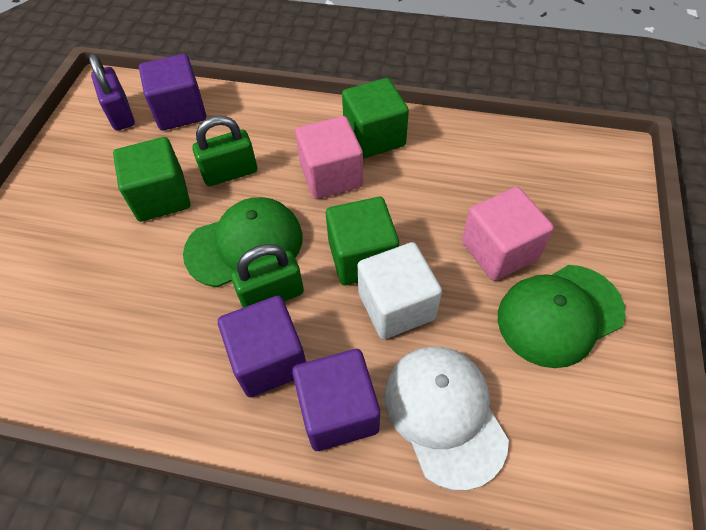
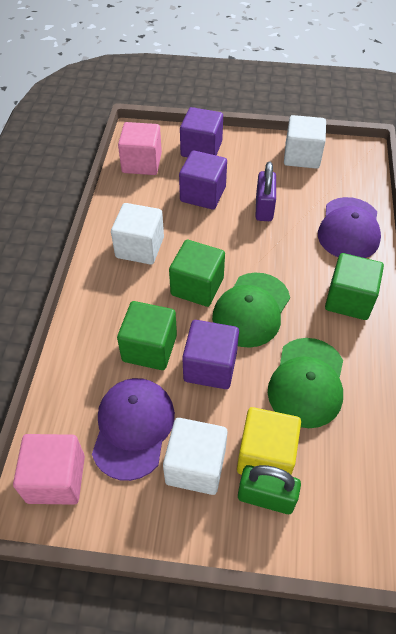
green padlock: 2 -> 1
purple cap: 0 -> 2
white cap: 1 -> 0
white cube: 1 -> 3
yellow cube: 0 -> 1

